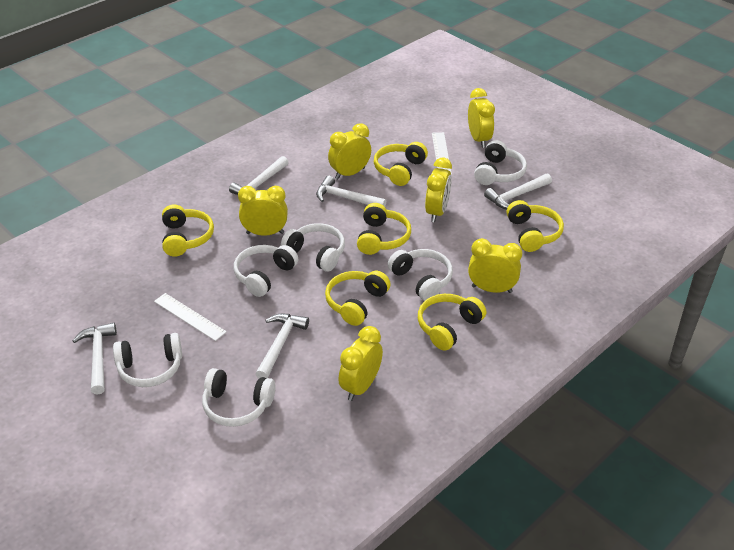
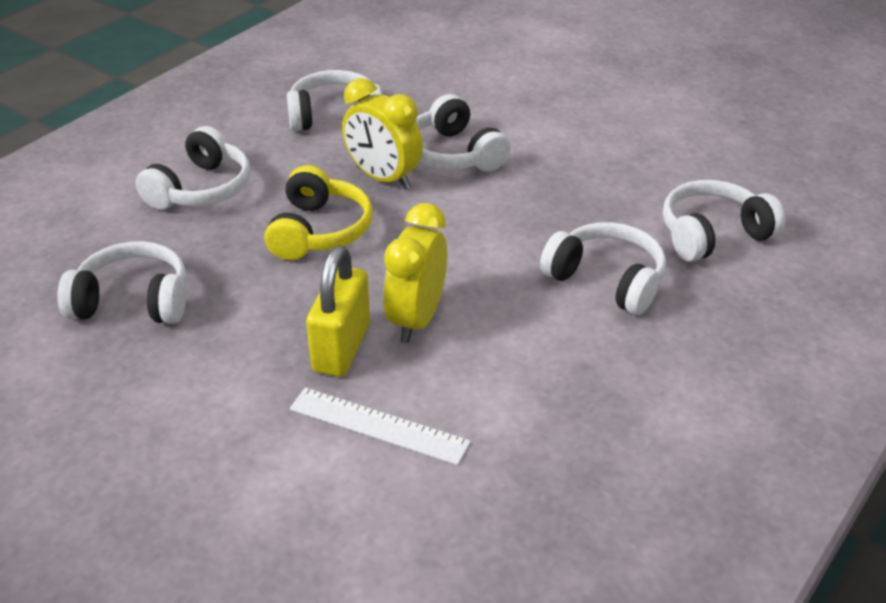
white hammer: 5 -> 0
white ruler: 2 -> 1
yellow clock: 6 -> 2
yellow headphones: 6 -> 1
yellow padlock: 0 -> 1

